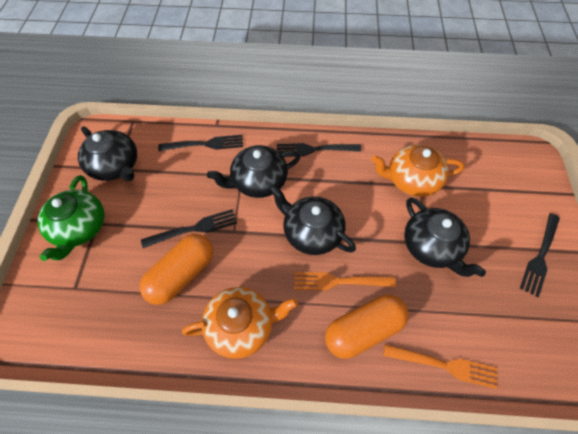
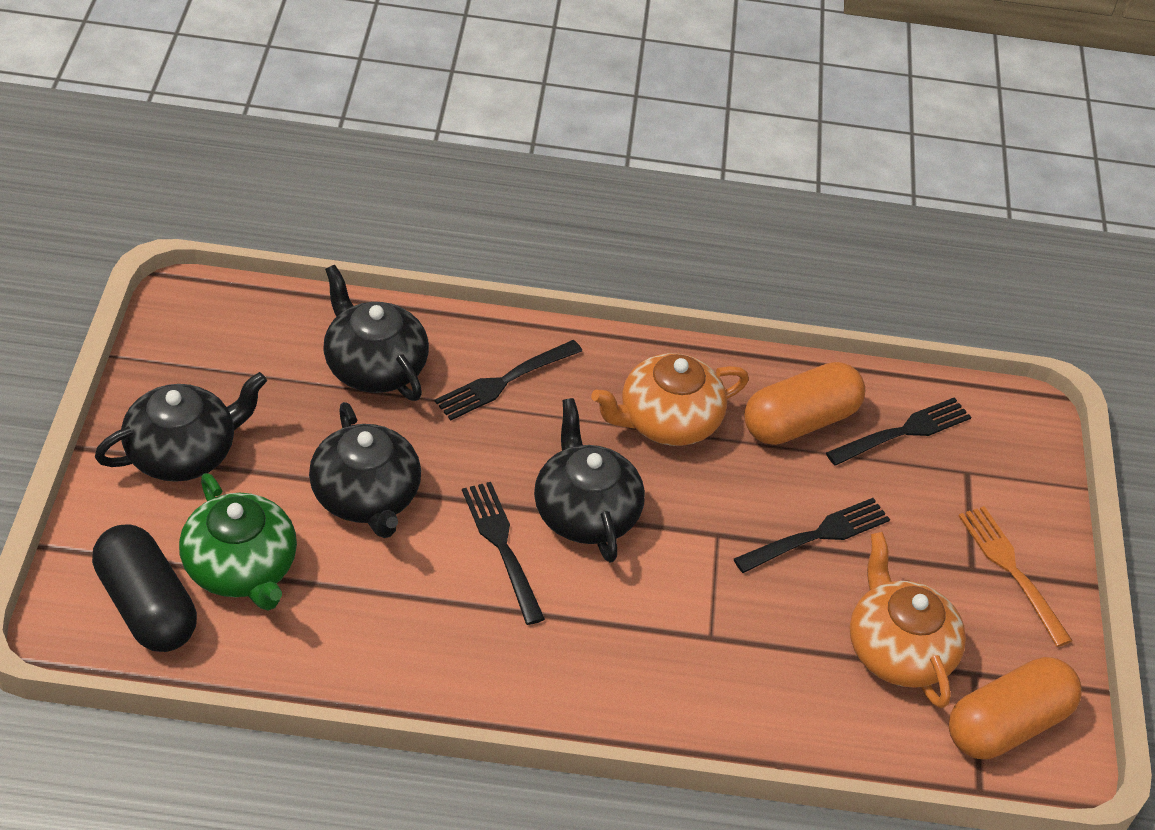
black capsule: 0 -> 1
orange fork: 2 -> 1

